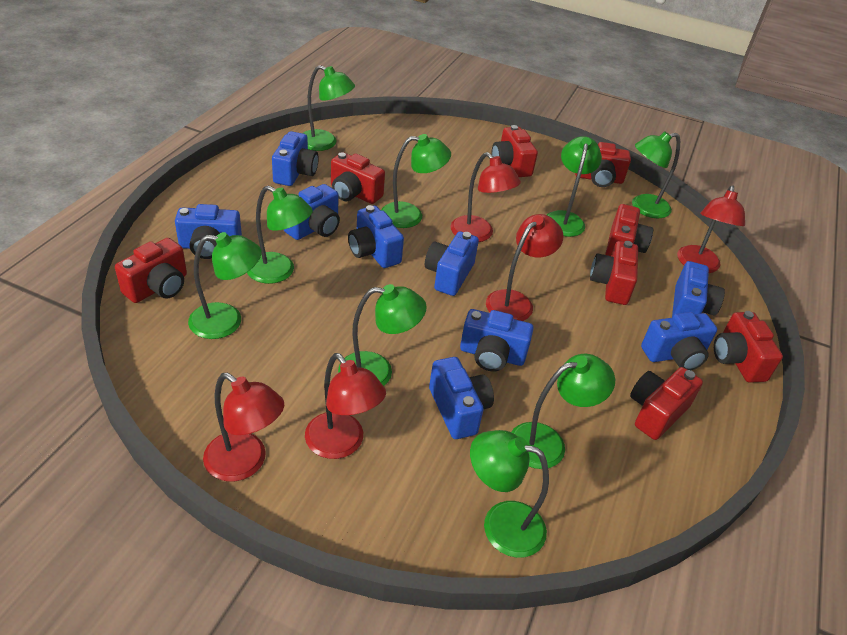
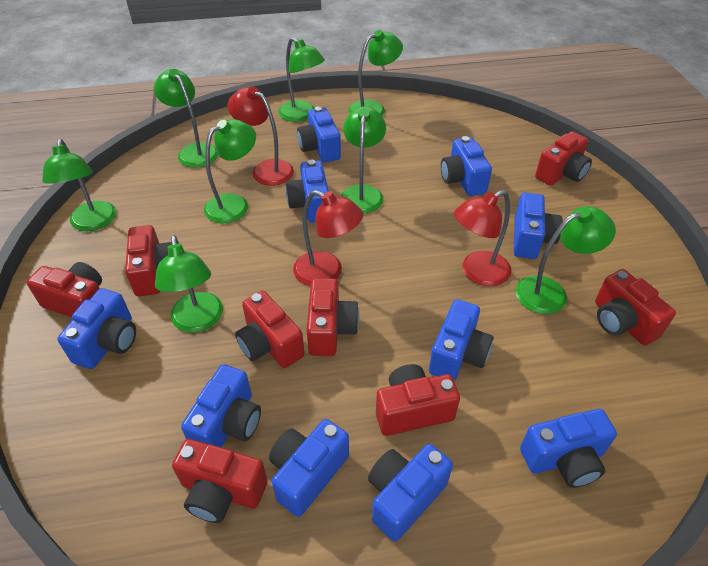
blue camera: 9 -> 10
green lamp: 9 -> 8
red lamp: 5 -> 3

